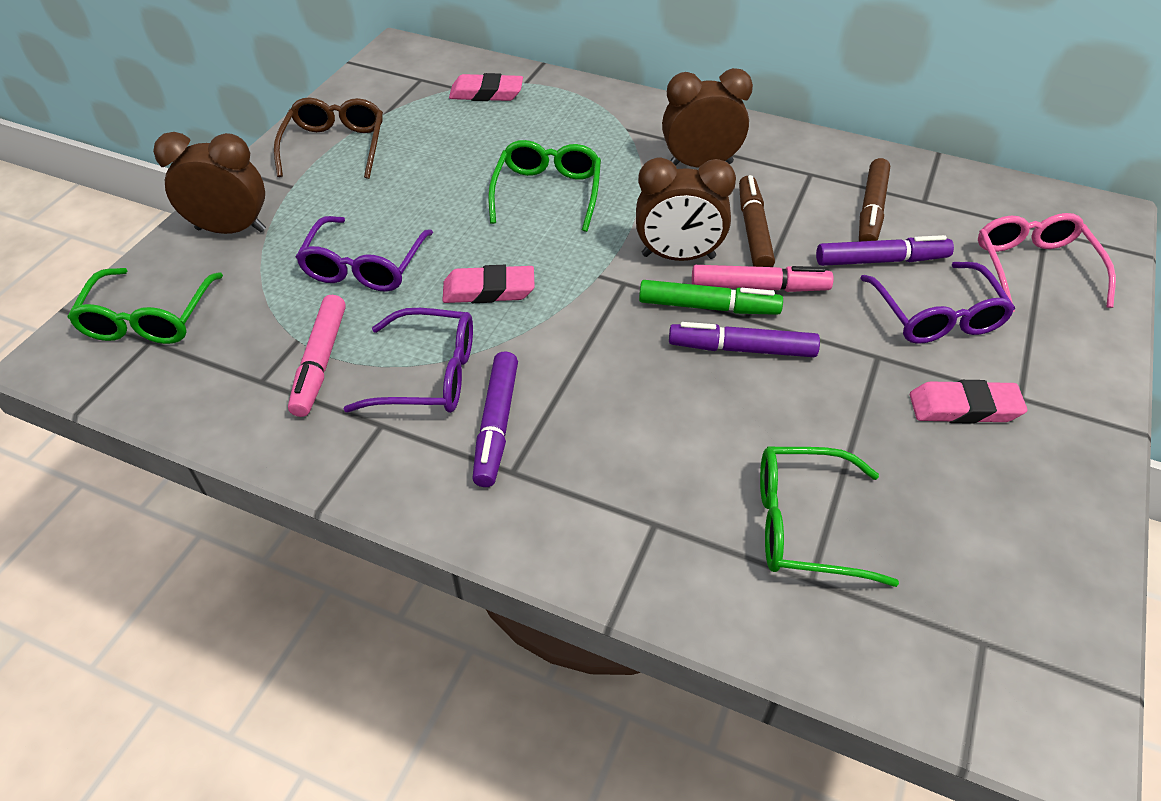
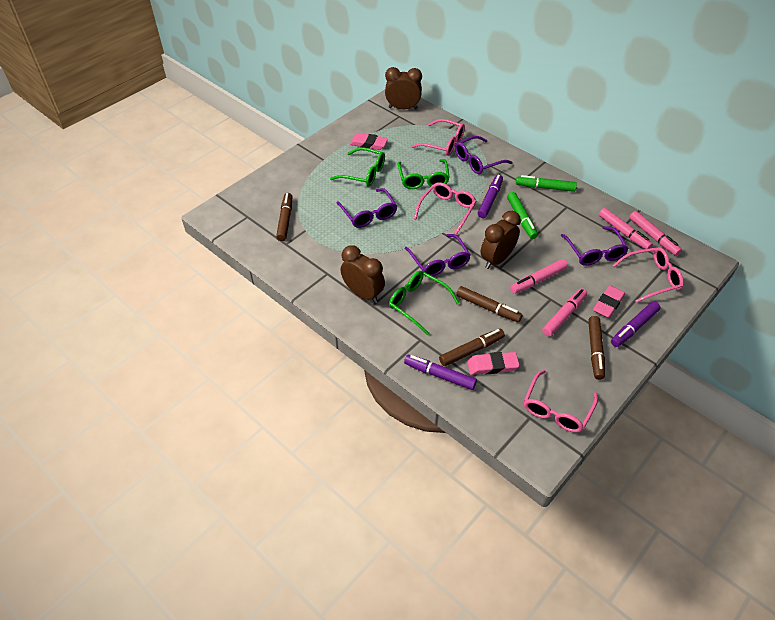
brown glasses: 1 -> 0
brown marker: 2 -> 4
green marker: 1 -> 2
pink glasses: 1 -> 4
pink marker: 2 -> 4
purple glasses: 3 -> 4

